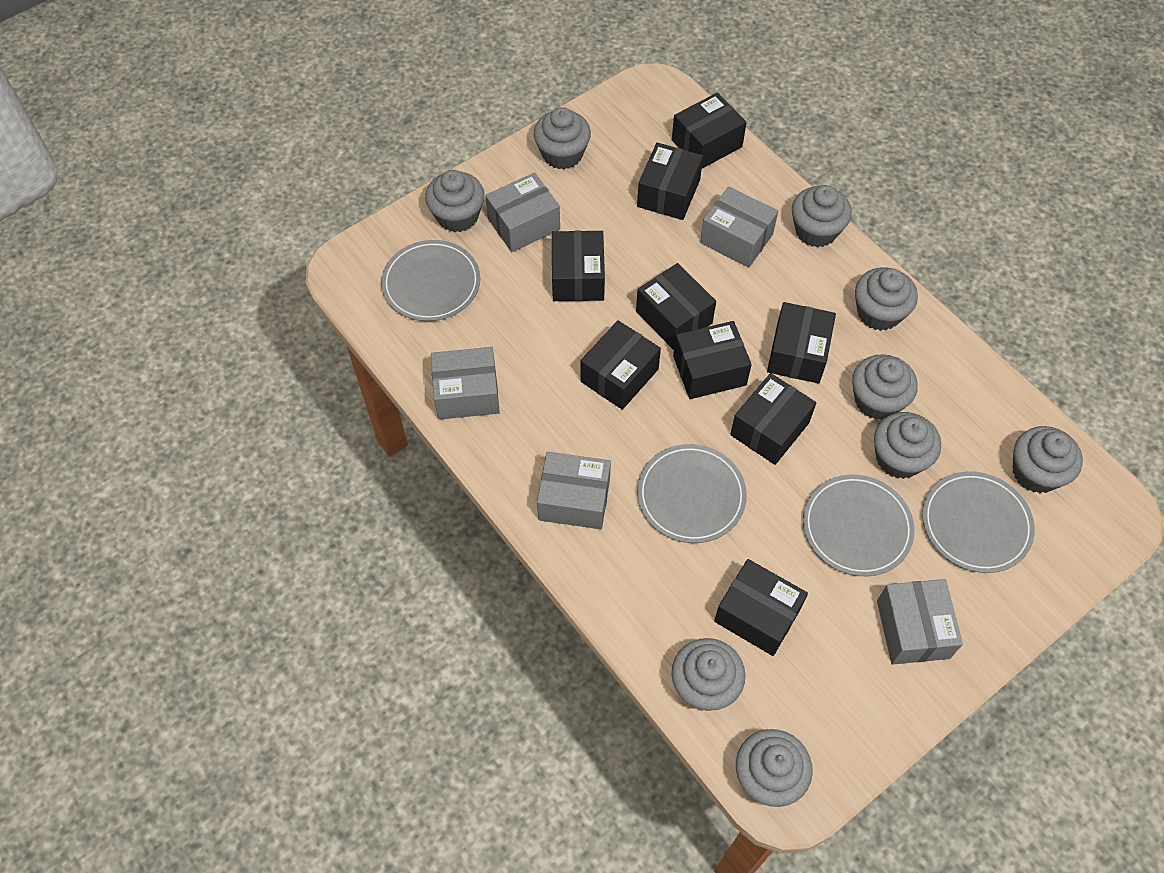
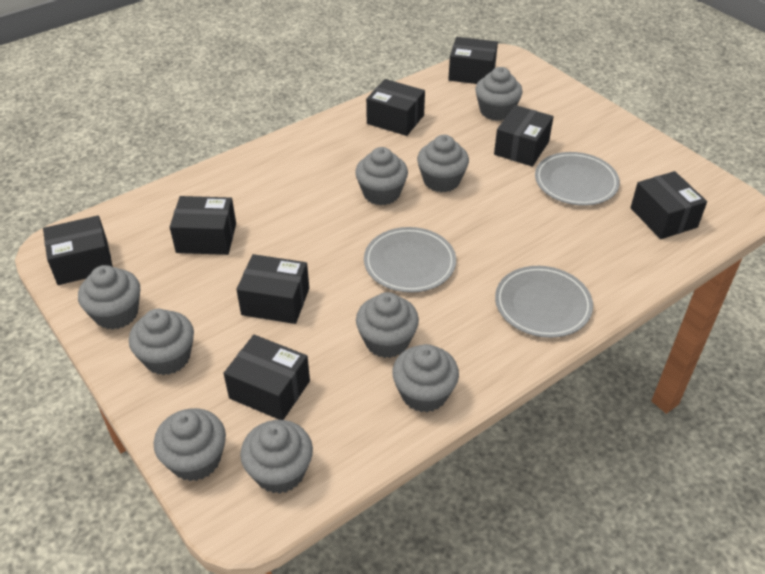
black box: 9 -> 8
grey box: 5 -> 0
grey plate: 4 -> 3

